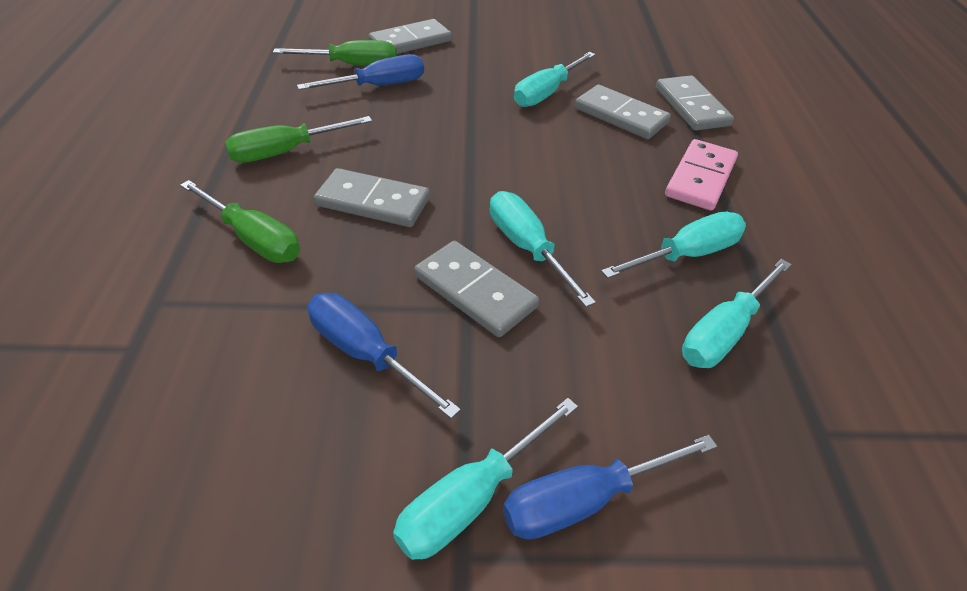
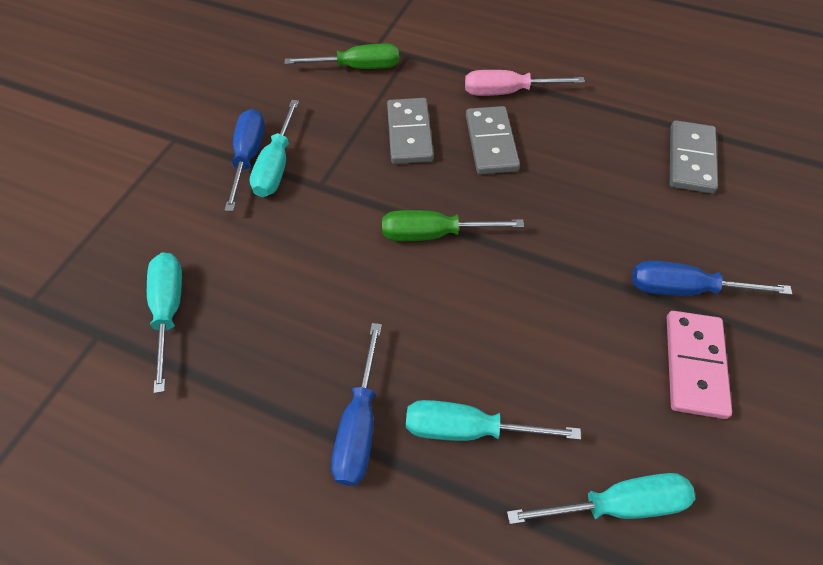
green screwdriver: 3 -> 2
grey domino: 5 -> 3
pink screwdriver: 0 -> 1
turquoise screwdriver: 5 -> 4

